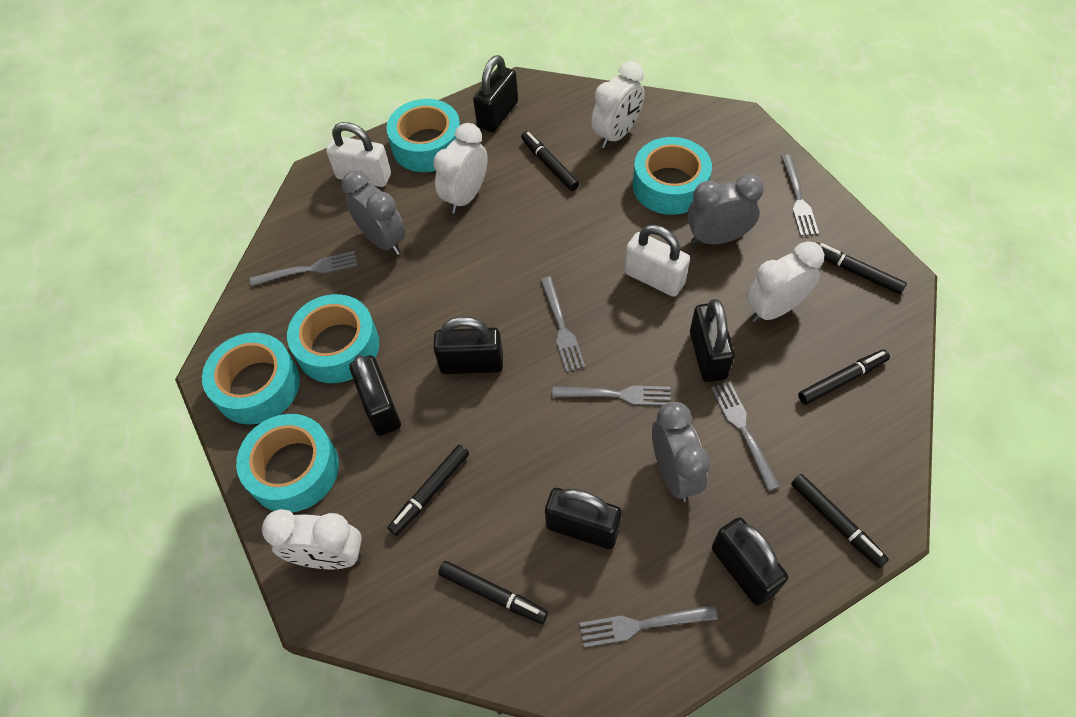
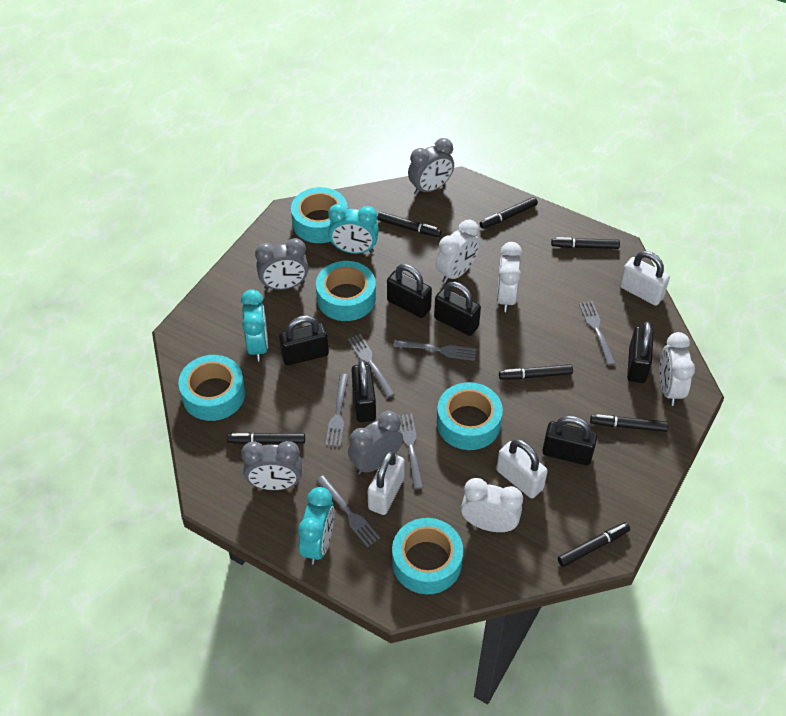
black marker: 6 -> 7
grey clock: 3 -> 4
turquoise clock: 0 -> 3
white padlock: 2 -> 3

